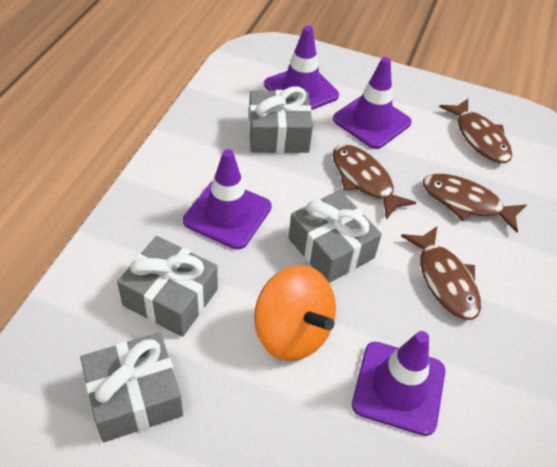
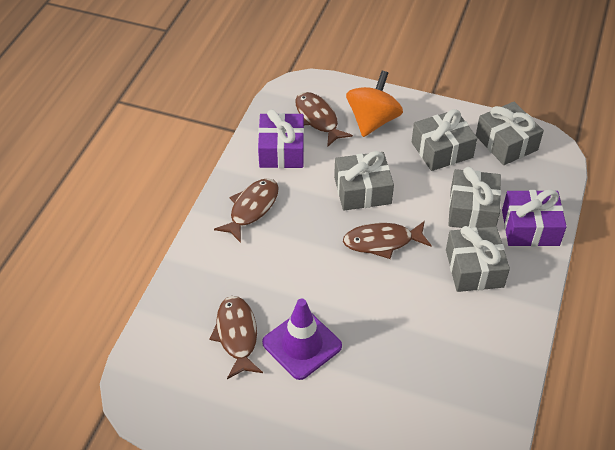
grey gift: 4 -> 5
purple gift: 0 -> 2
purple traffic cone: 4 -> 1

